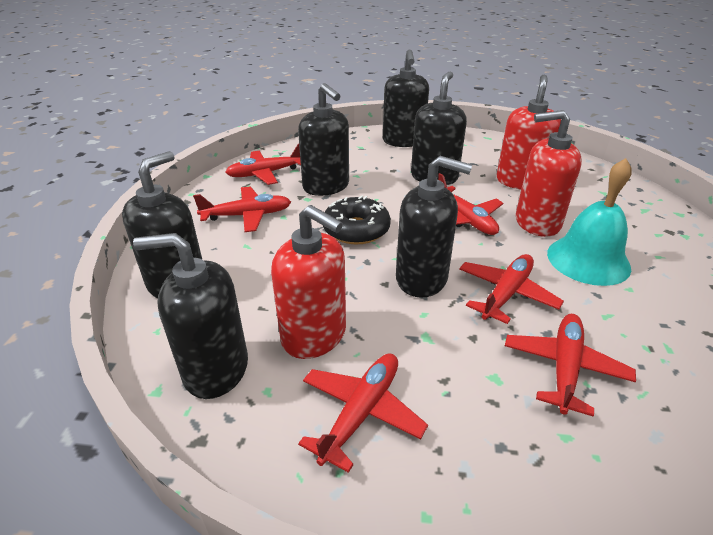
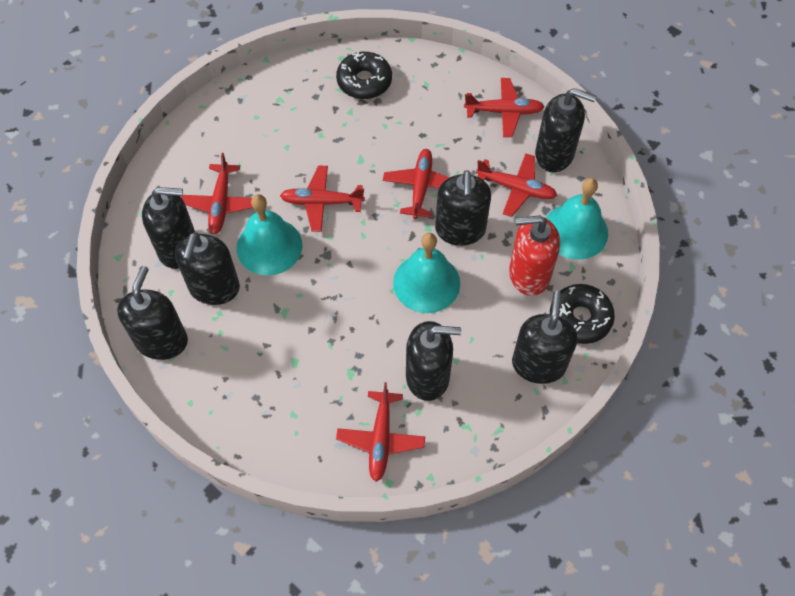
black donut: 1 -> 2
black soap dispenser: 6 -> 7
red soap dispenser: 3 -> 1
turquoise bell: 1 -> 3

